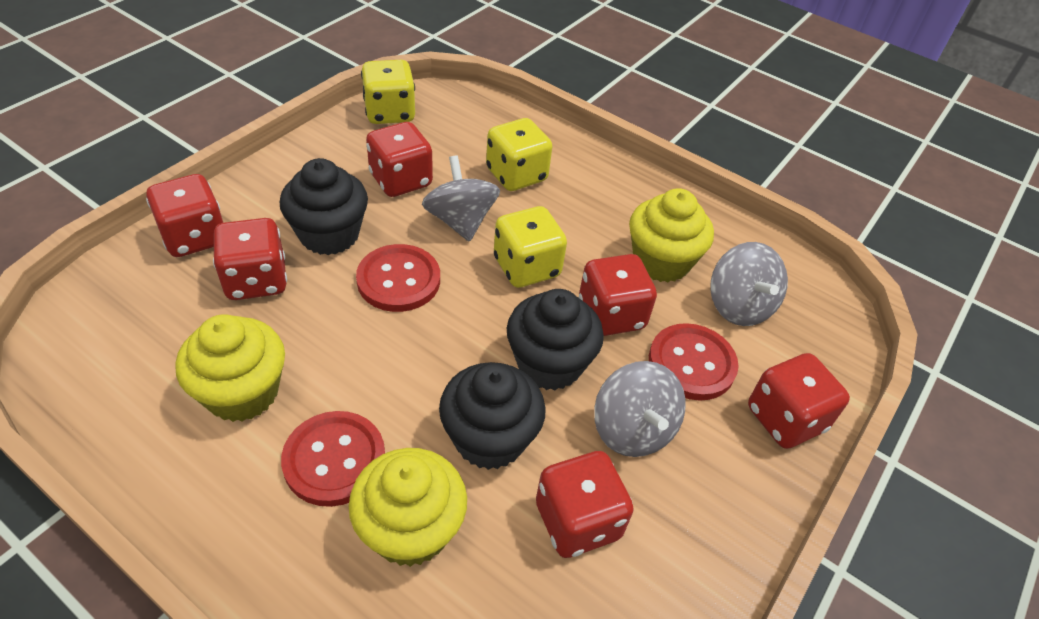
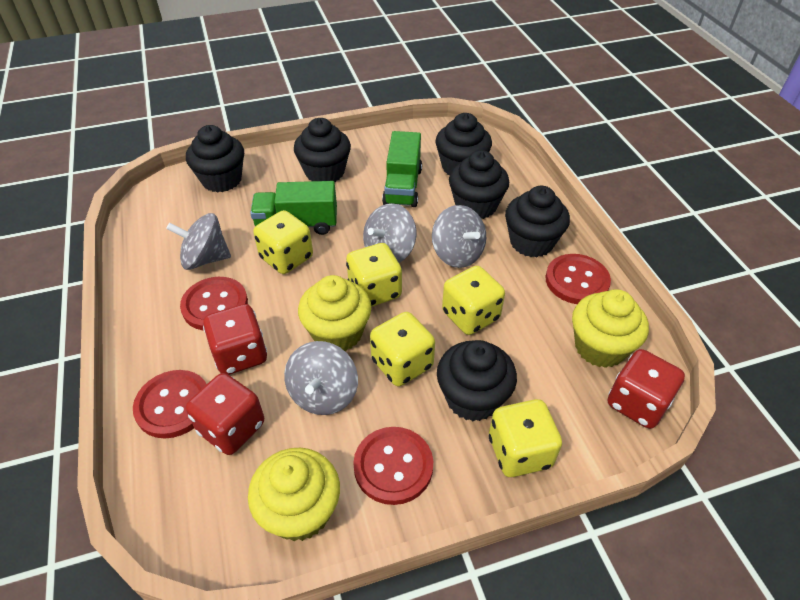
black cupcake: 3 -> 6
green truck: 0 -> 2
grey spinning top: 3 -> 4
red button: 3 -> 4
red dice: 6 -> 3
yellow dice: 3 -> 5

